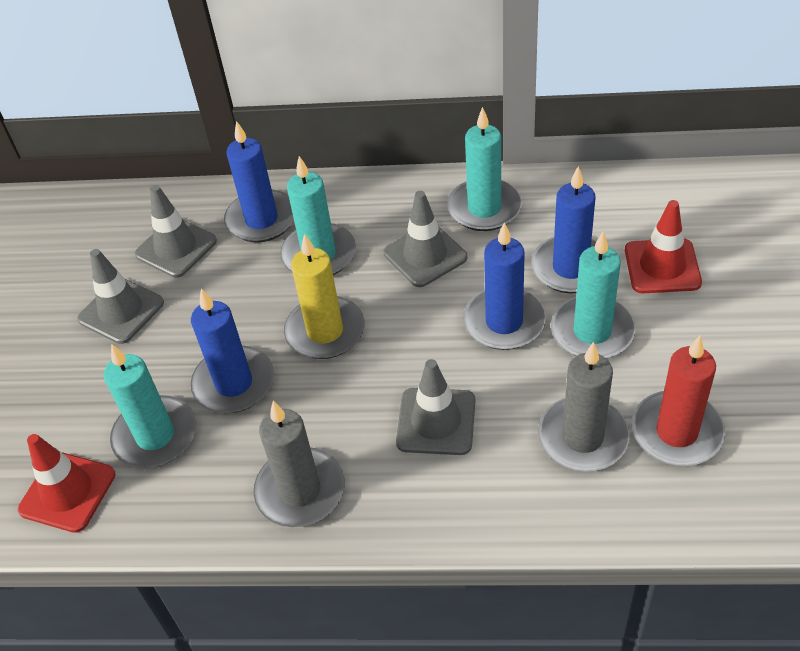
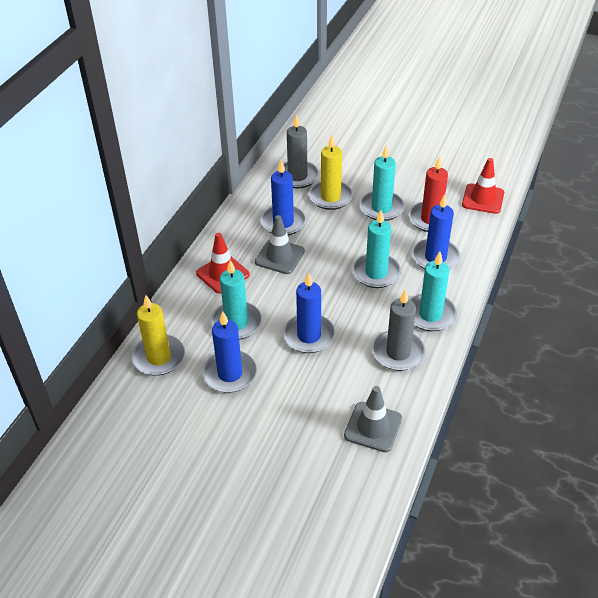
grey traffic cone: 4 -> 2
yellow candle: 1 -> 2

